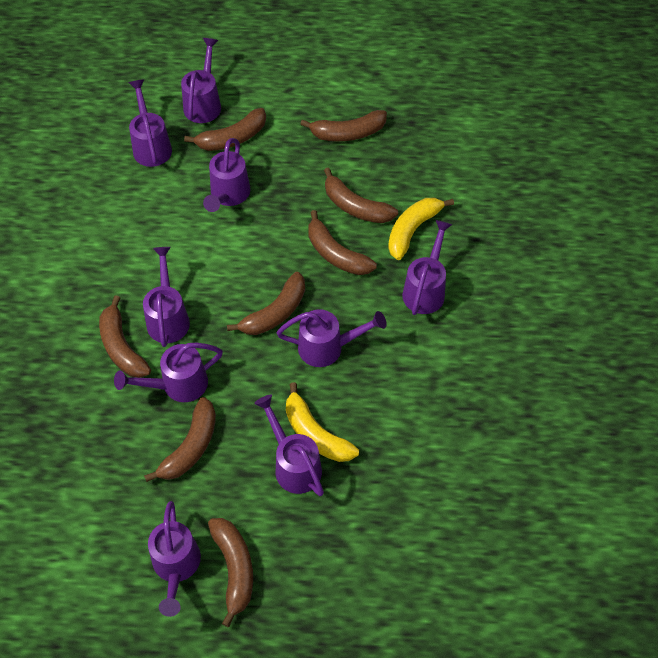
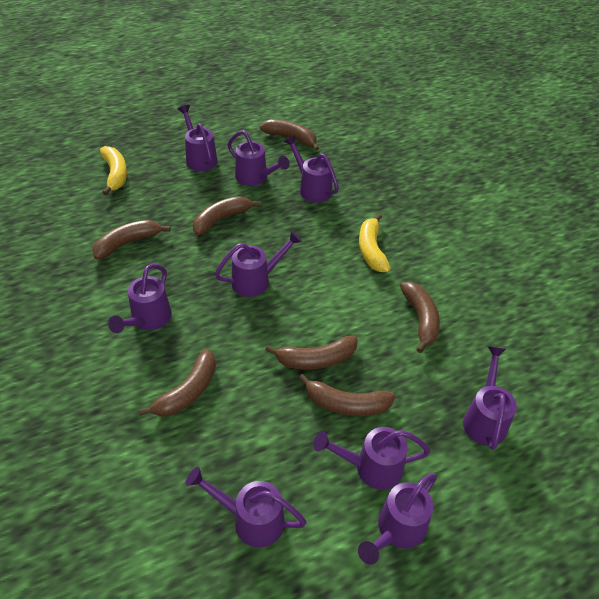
brown banana: 8 -> 7

